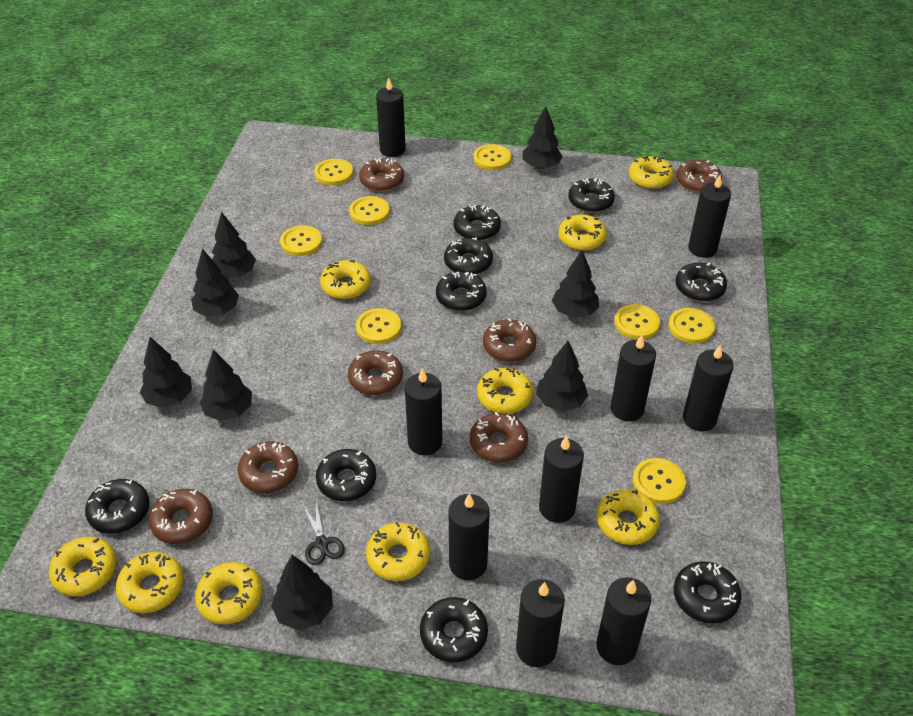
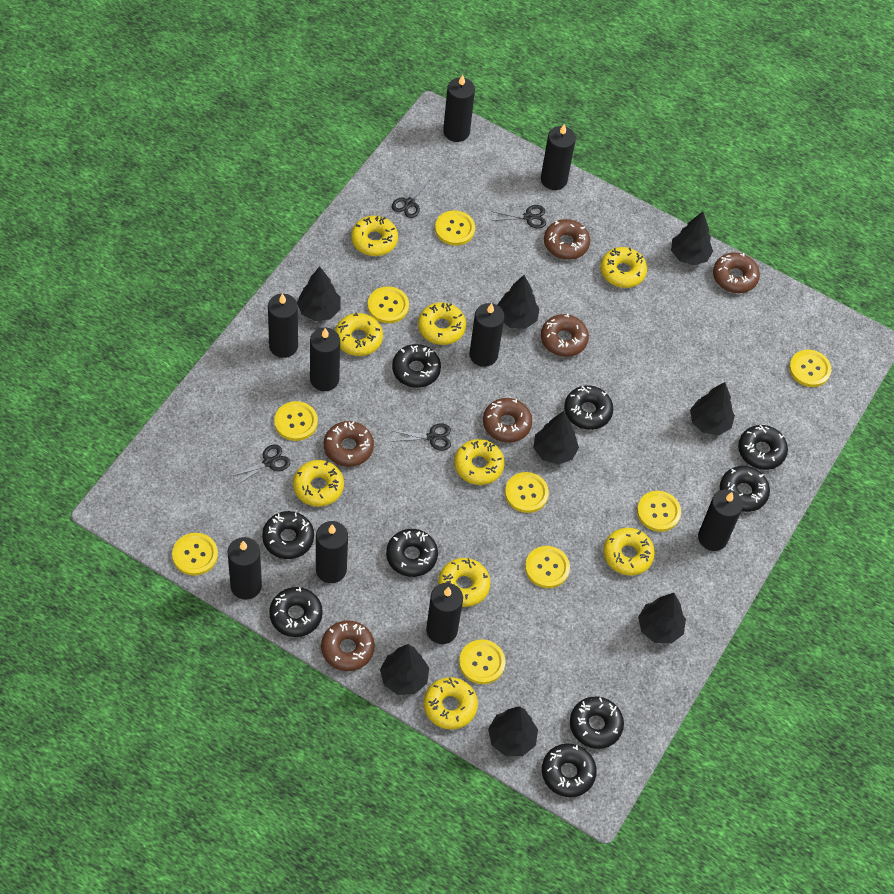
black scissors: 1 -> 4
brown donut: 7 -> 6
yellow button: 8 -> 9

